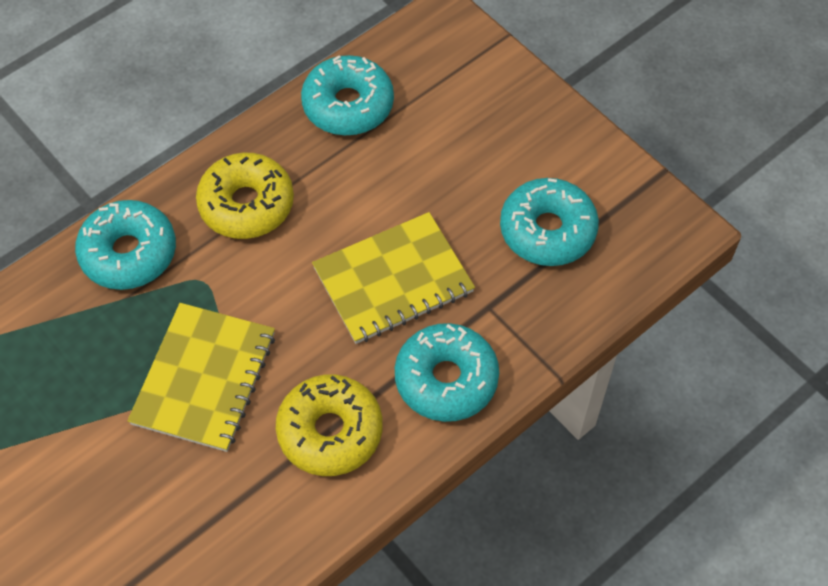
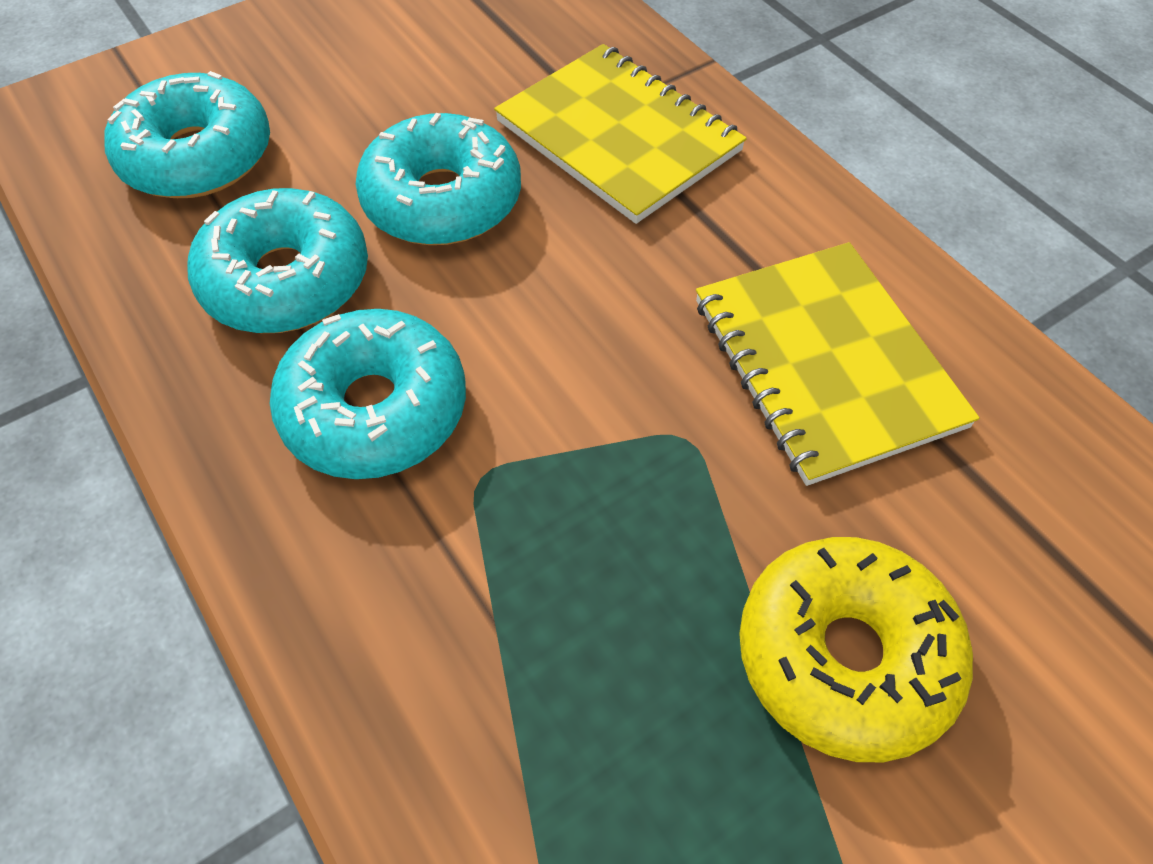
yellow donut: 2 -> 1

